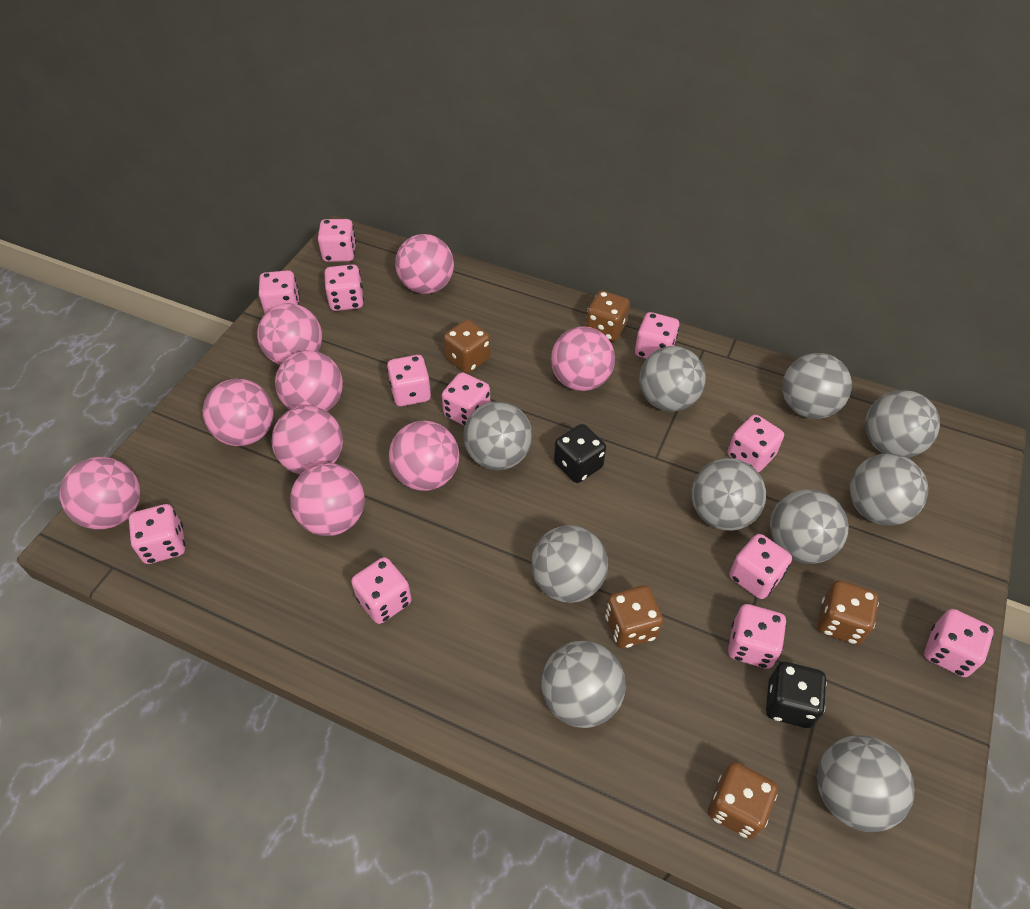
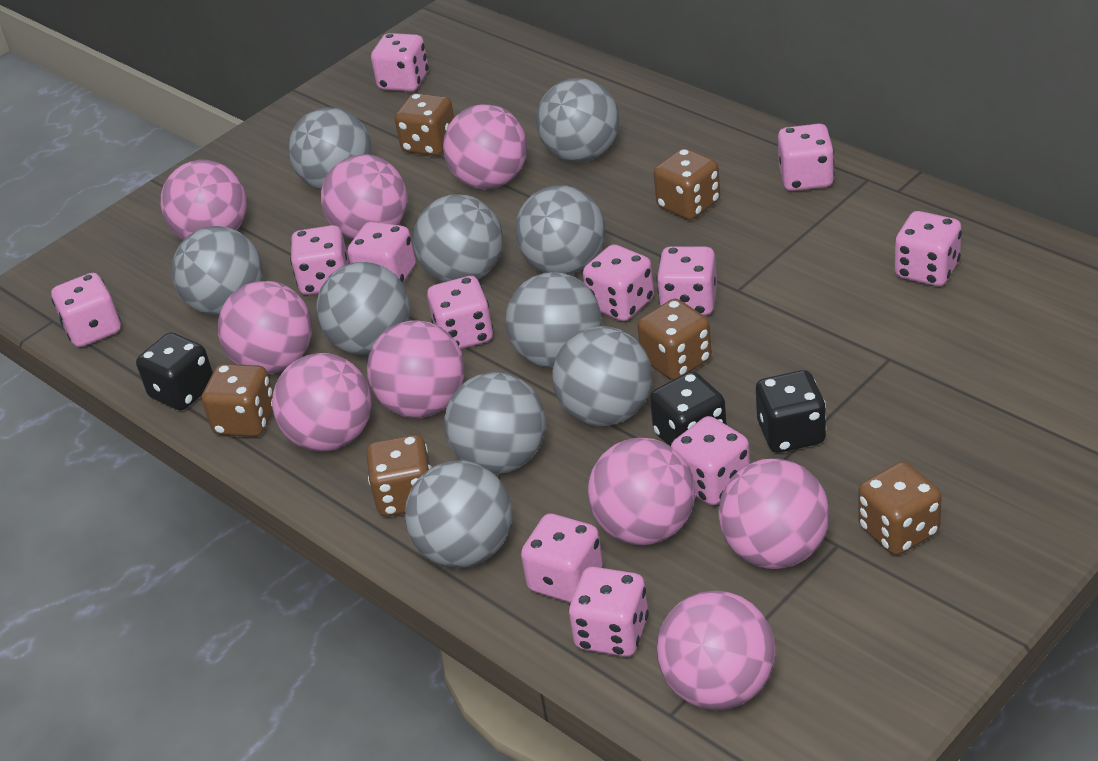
black dice: 2 -> 3
brown dice: 5 -> 6

